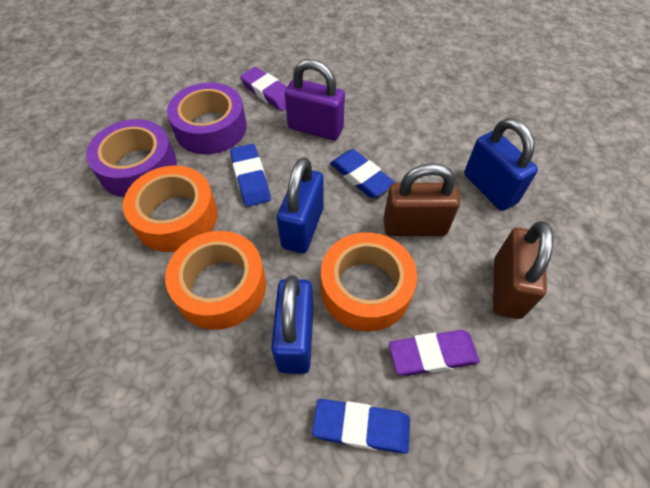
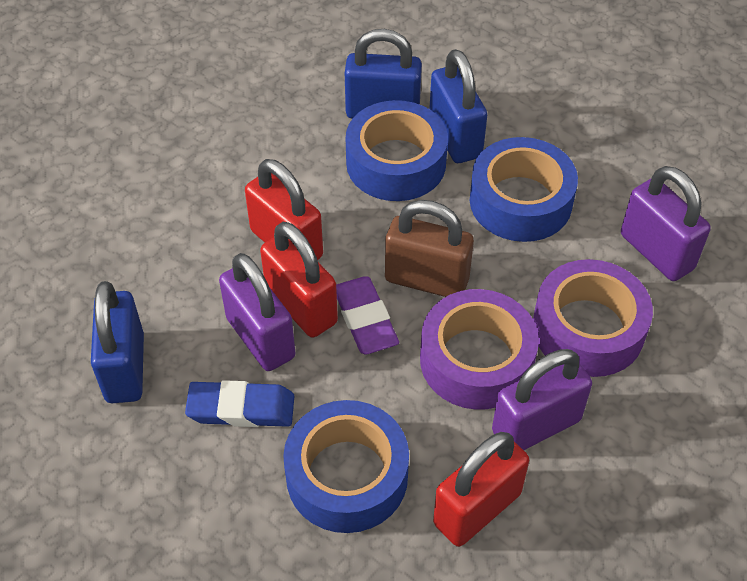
blue eraser: 3 -> 1
blue tape: 0 -> 3
brown padlock: 2 -> 1
orange tape: 3 -> 0
purple eraser: 2 -> 1
purple padlock: 1 -> 3
red padlock: 0 -> 3

